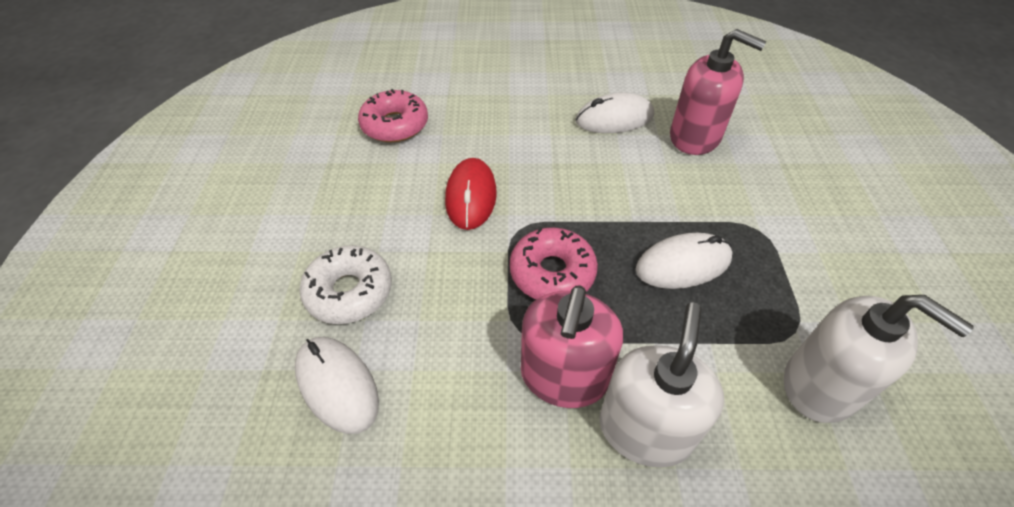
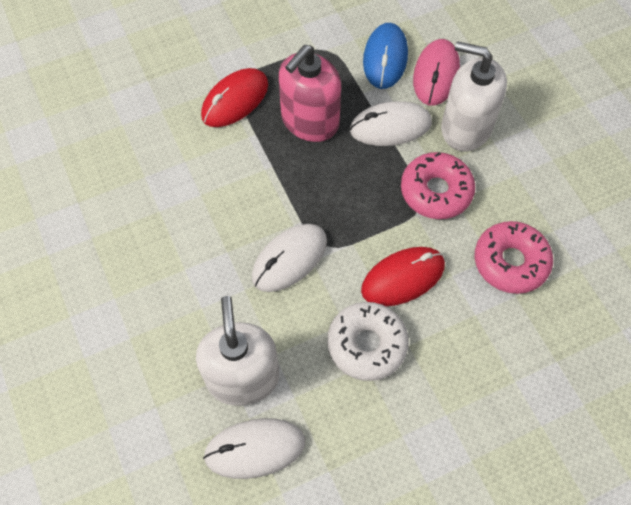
blue mouse: 0 -> 1
pink mouse: 0 -> 1
pink soap dispenser: 2 -> 1
red mouse: 1 -> 2

